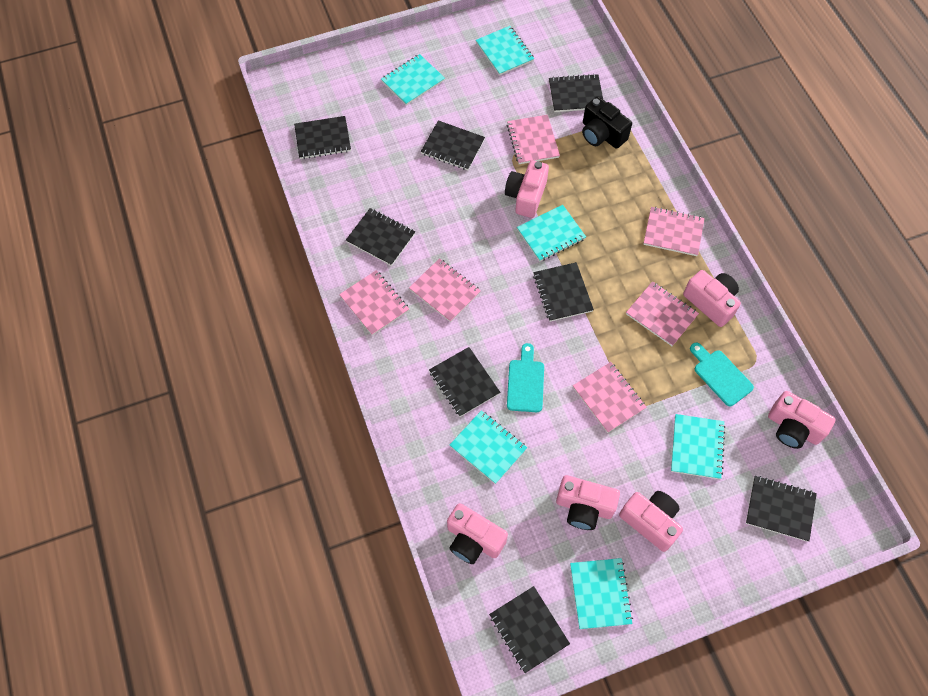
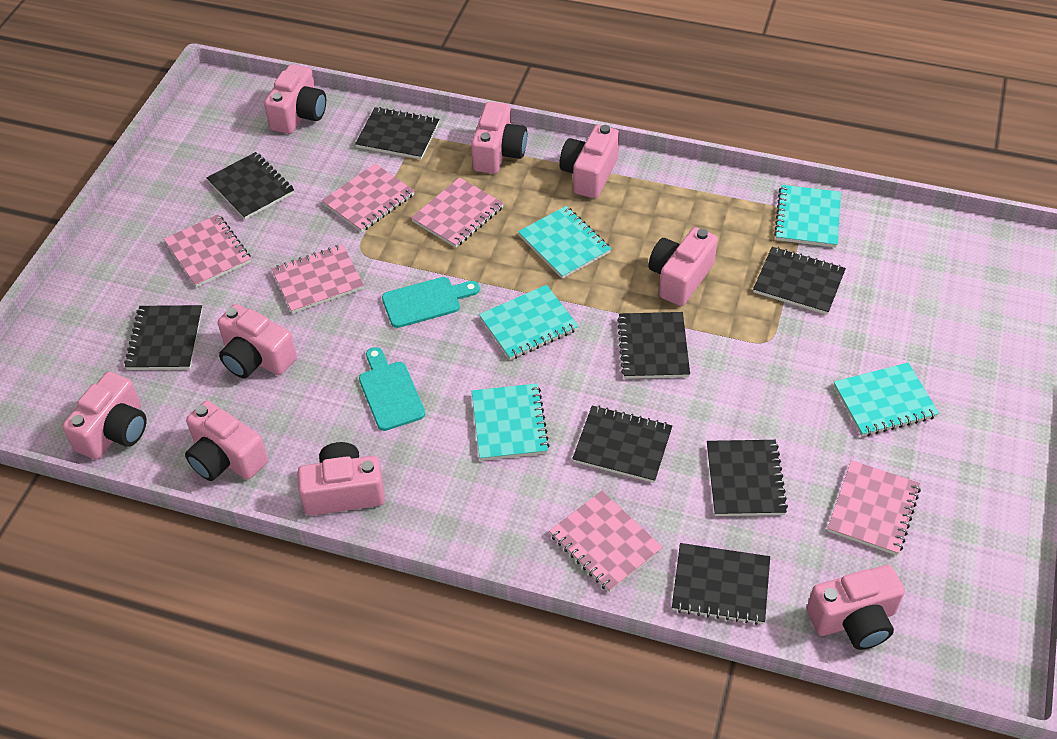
black camera: 1 -> 0
pink camera: 6 -> 9
turquoise notebook: 6 -> 5

